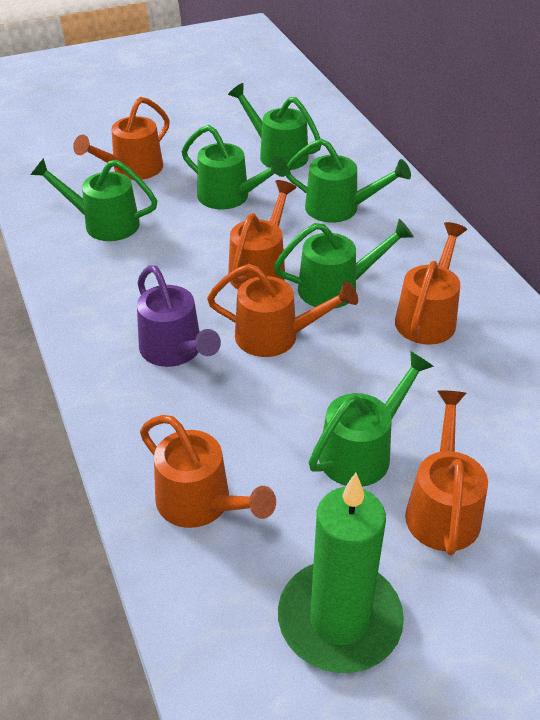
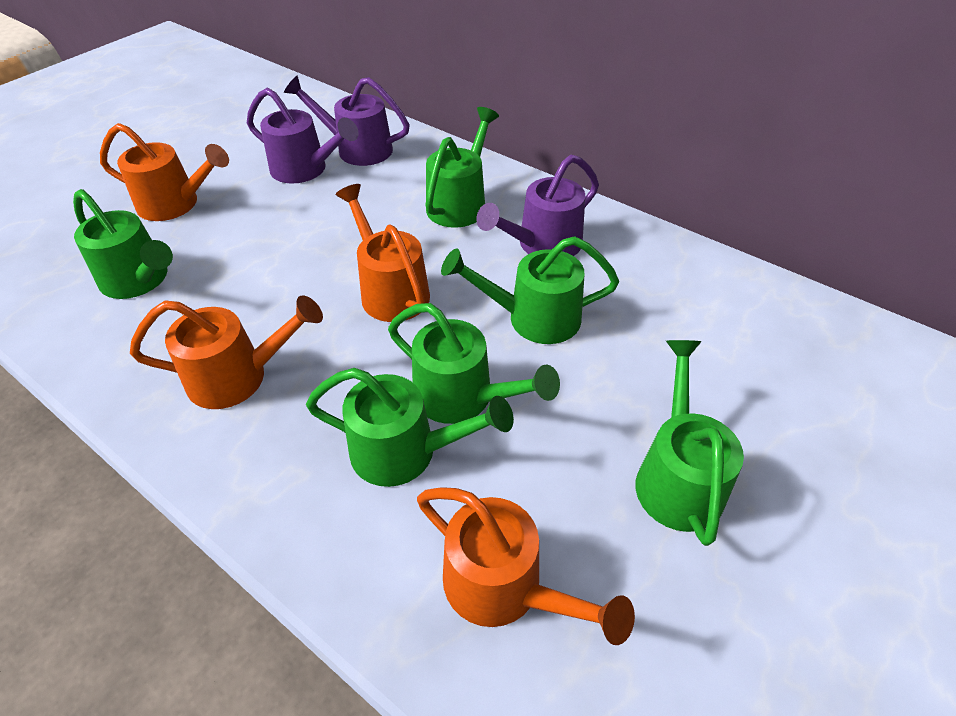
green candle: 1 -> 0
orange watering can: 6 -> 4
purple watering can: 1 -> 3

